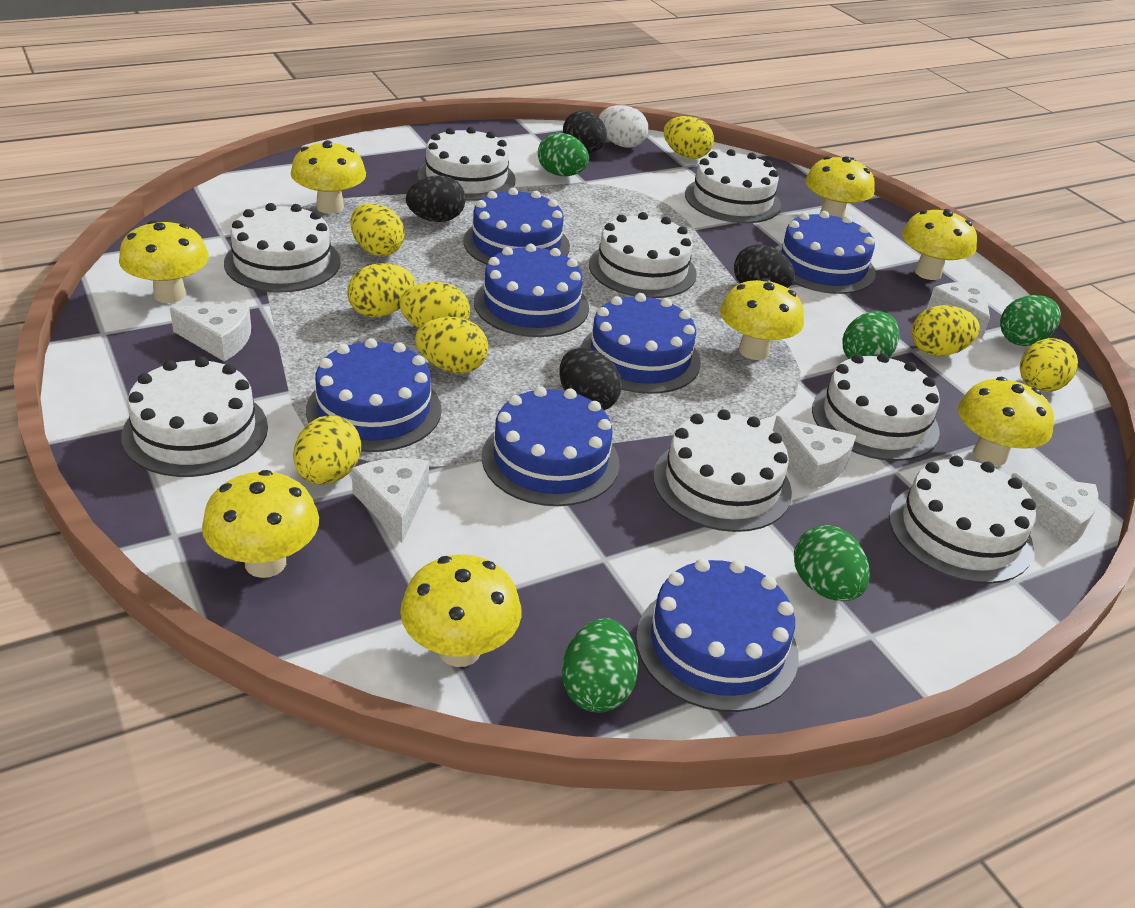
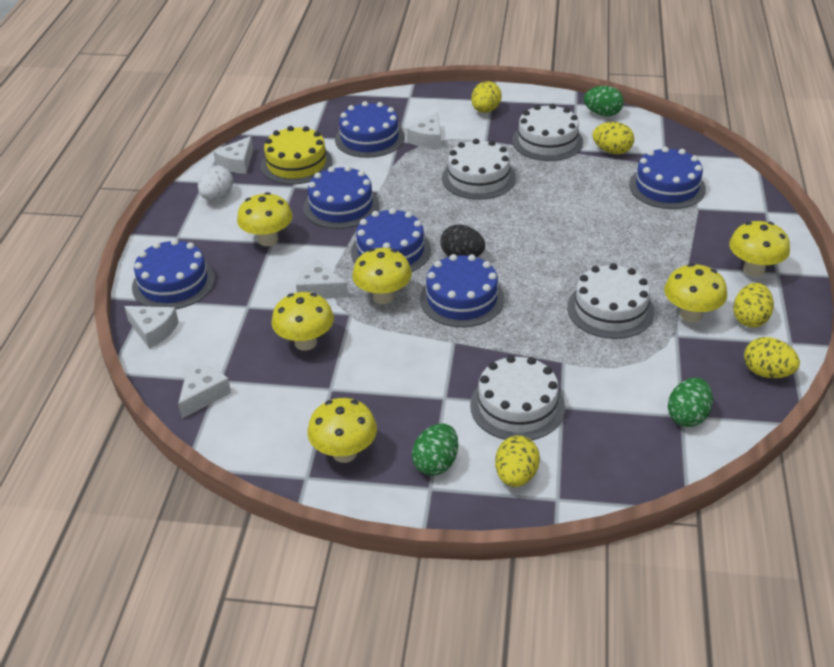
black egg: 4 -> 1
blue cake: 7 -> 6
green egg: 5 -> 3
white cake: 8 -> 4
yellow cake: 0 -> 1
yellow egg: 8 -> 5
yellow mushroom: 8 -> 6

